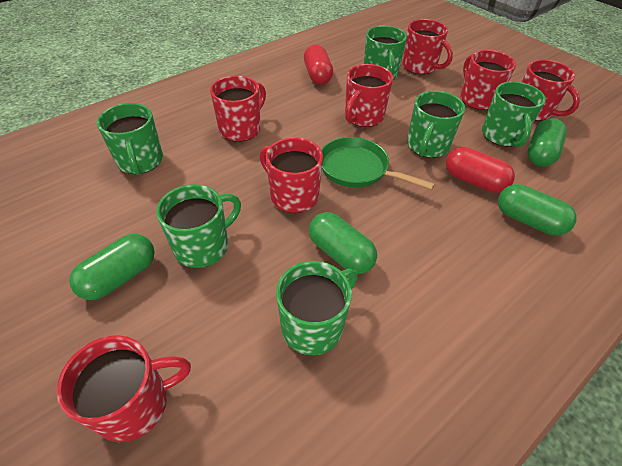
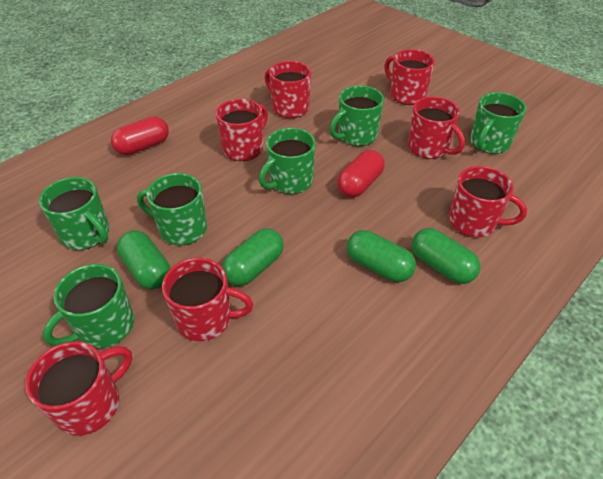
green pan: 1 -> 0

